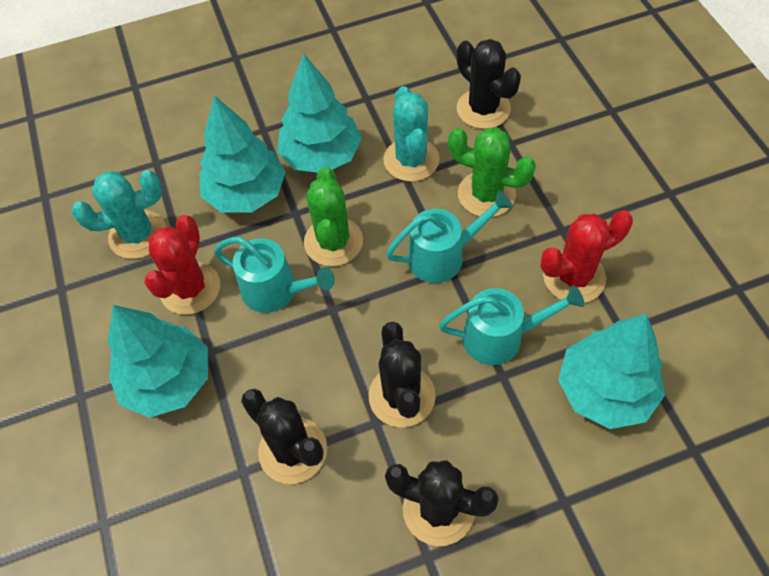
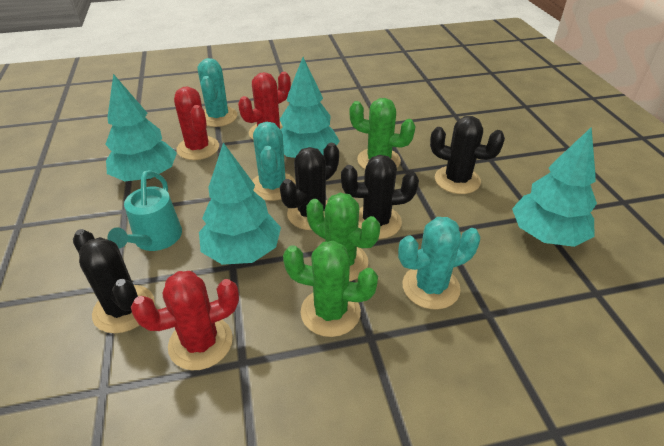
green cactus: 2 -> 3
red cactus: 2 -> 3
turquoise cactus: 2 -> 3
turquoise watering can: 3 -> 1

